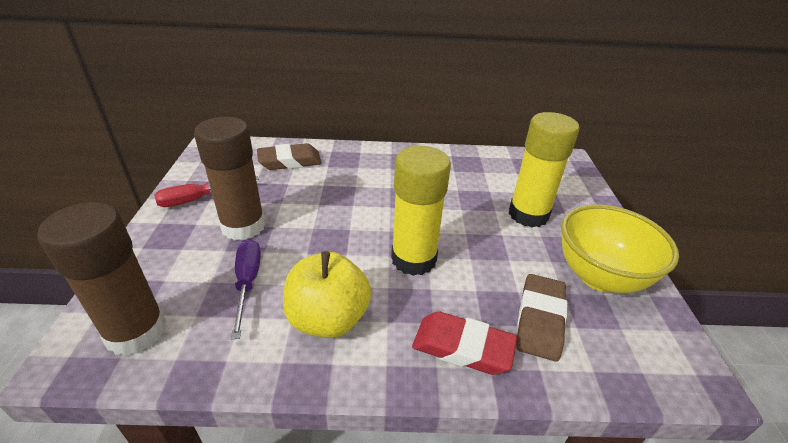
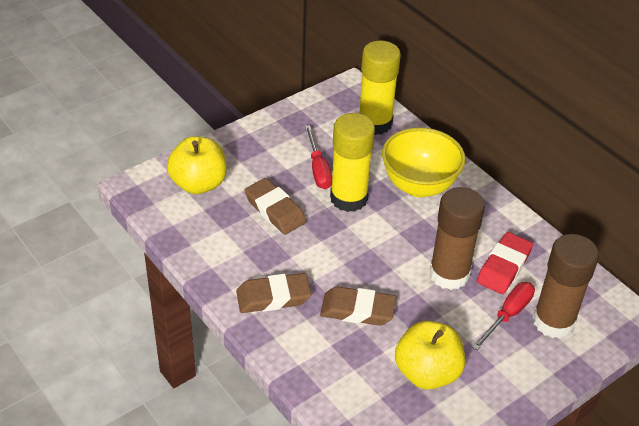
brown eraser: 2 -> 3
purple screwdriver: 1 -> 0
red screwdriver: 1 -> 2
yellow apple: 1 -> 2

